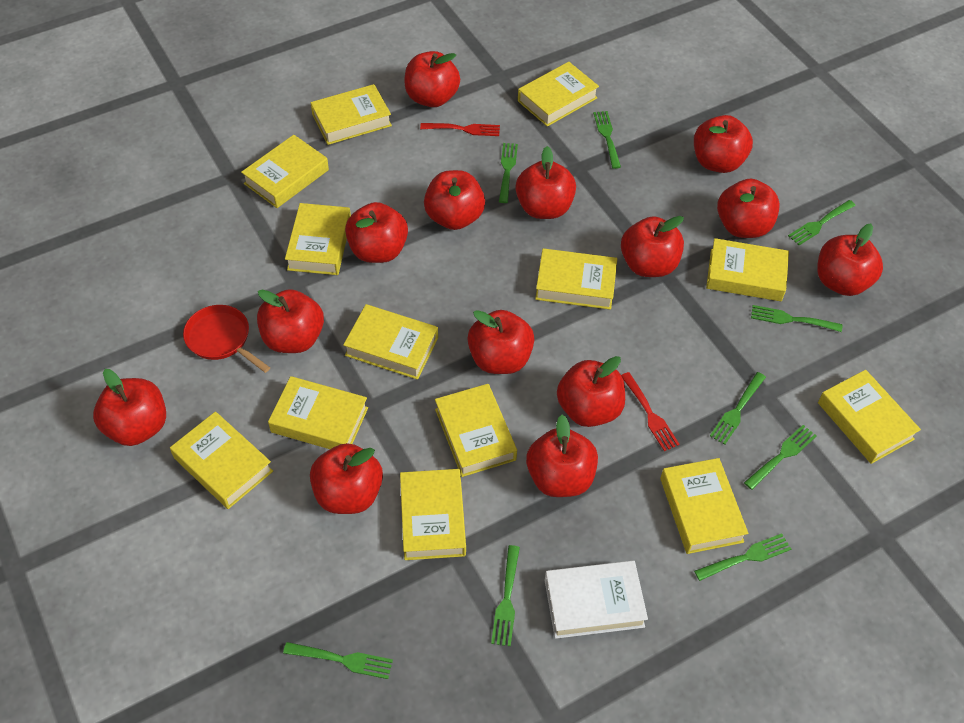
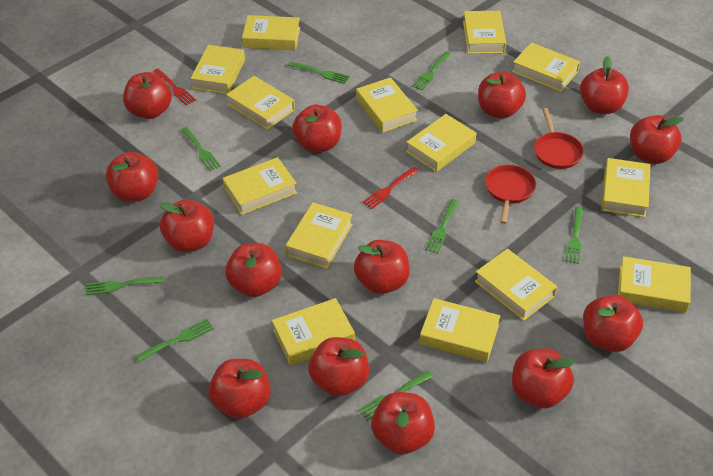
green fork: 9 -> 8
red pan: 1 -> 2
white book: 1 -> 0
yellow book: 13 -> 14

